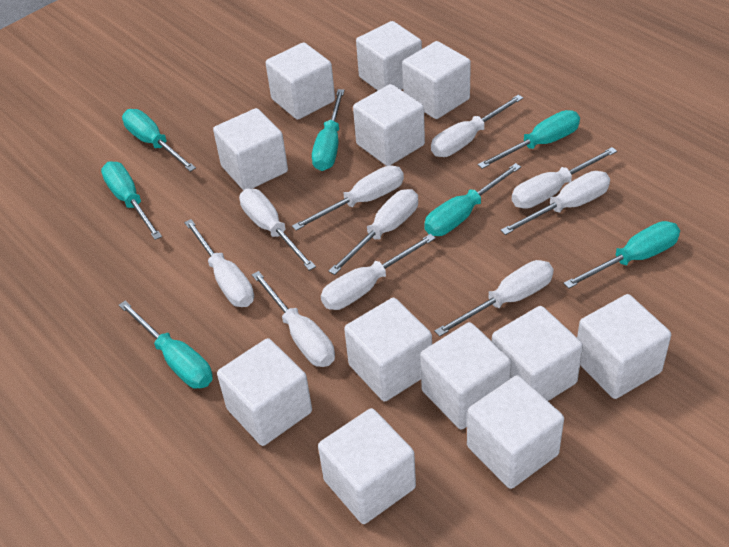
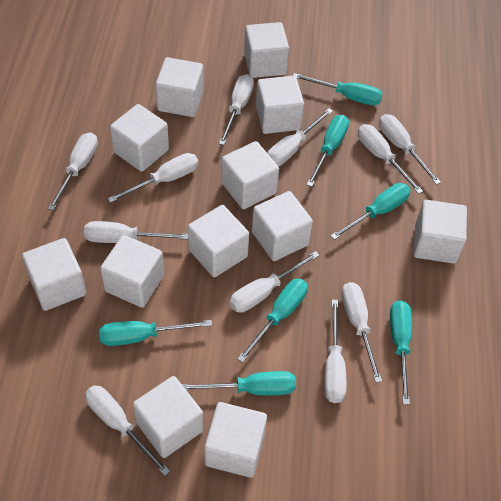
white screwdriver: 10 -> 11

